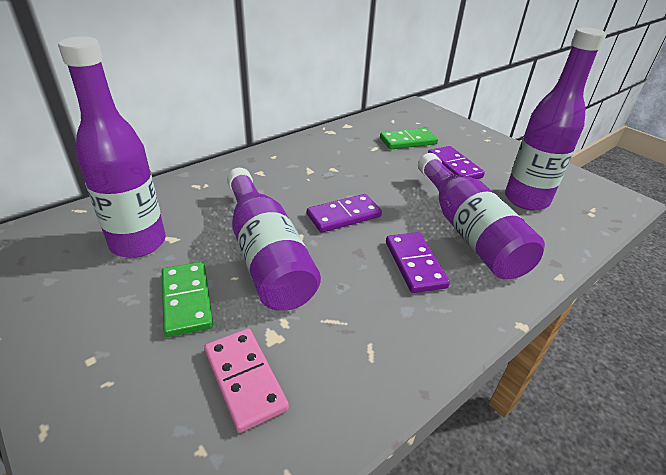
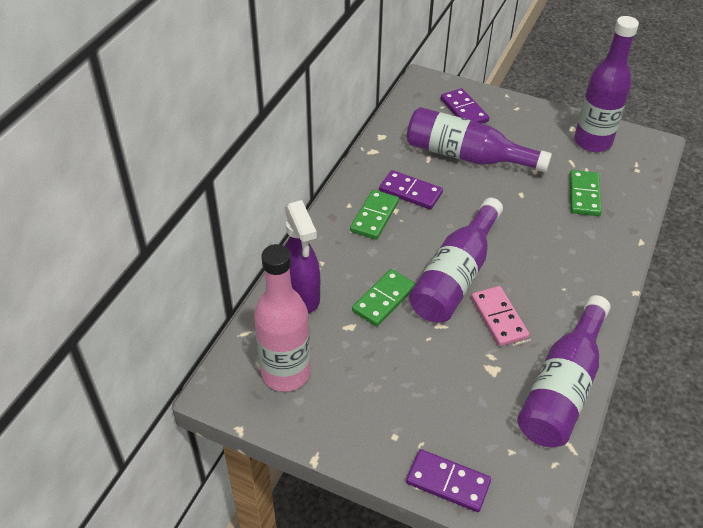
green domino: 2 -> 3
pink bottle: 0 -> 1
purple spray bottle: 0 -> 1

